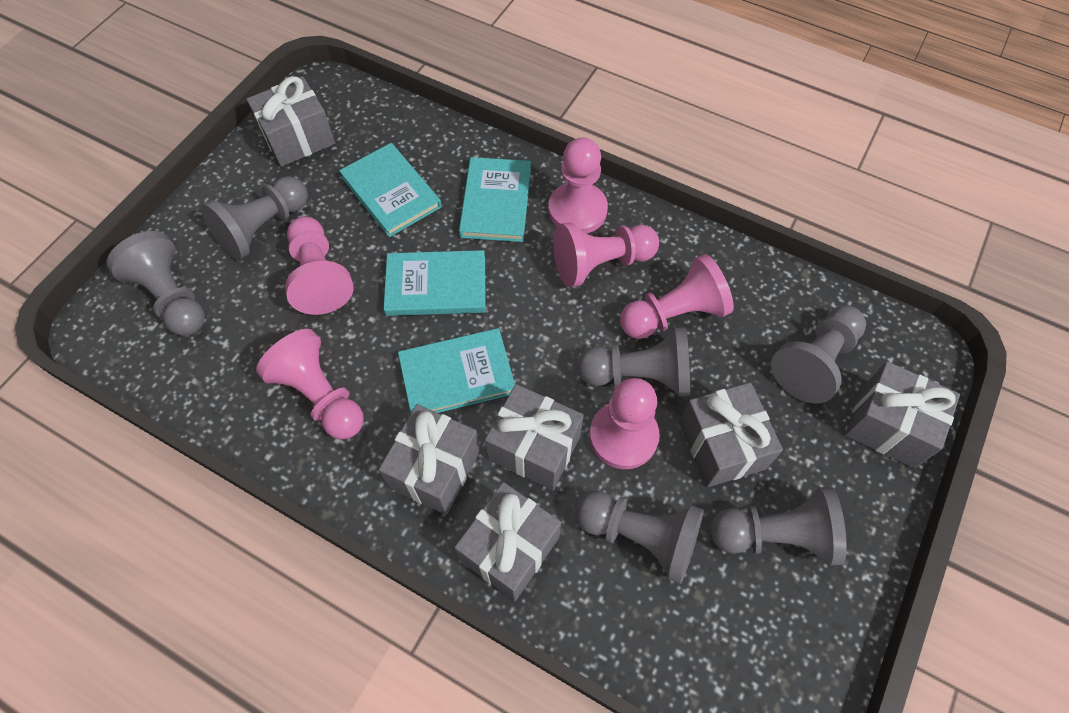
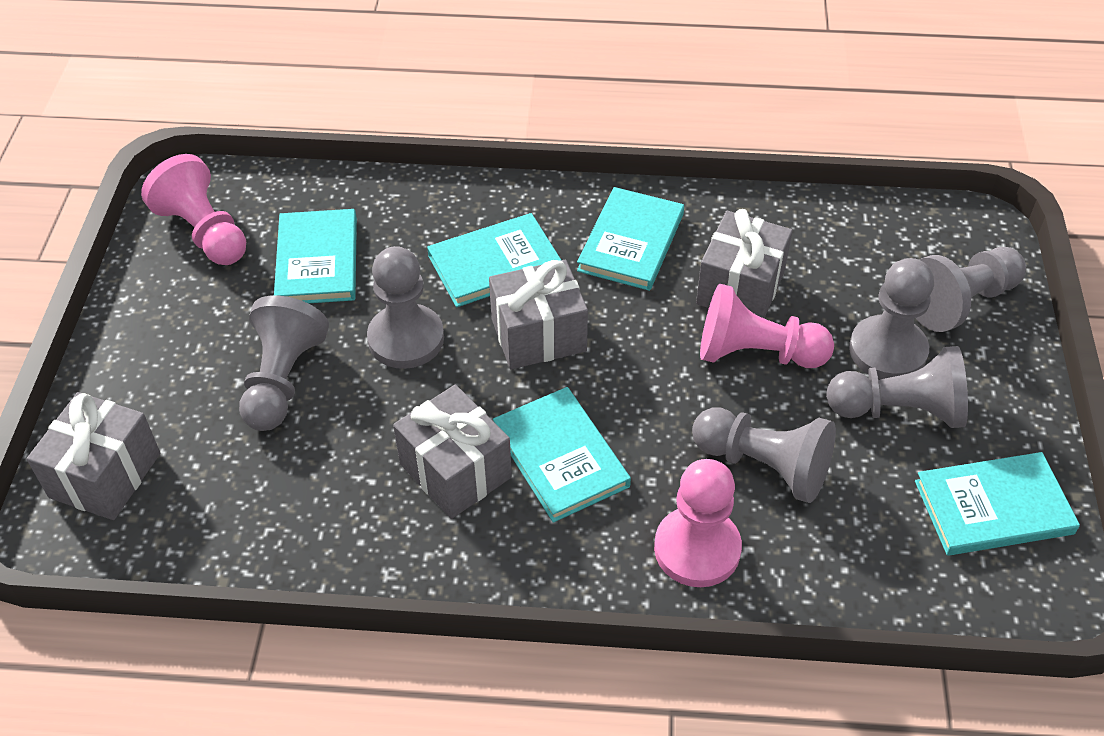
grey gift: 6 -> 4
pink pawn: 6 -> 3
turquoise book: 4 -> 5

